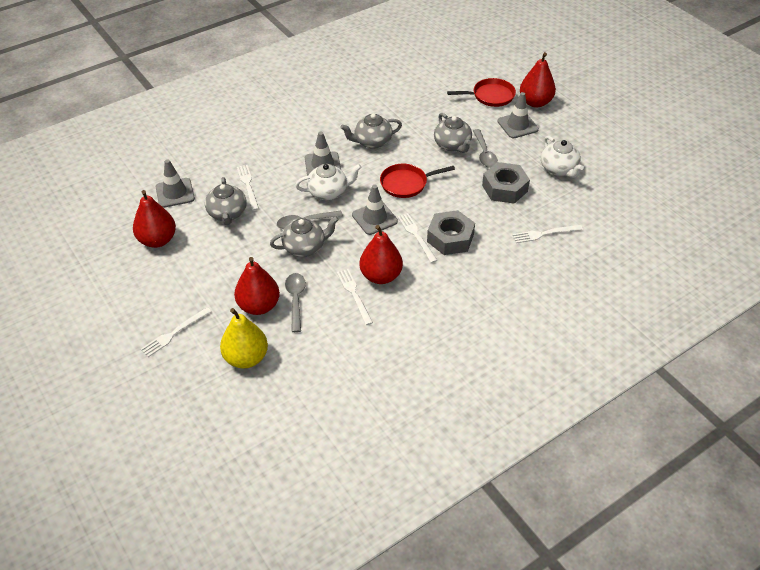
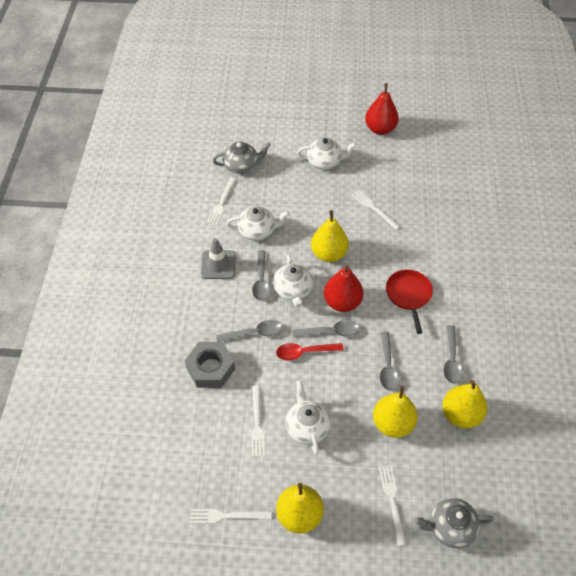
grey nut: 2 -> 1
grey spoon: 3 -> 5
grey teapot: 4 -> 2
grey traffic cone: 4 -> 1
red pan: 2 -> 1
red pear: 4 -> 2
red spoon: 0 -> 1
white teapot: 2 -> 4
yellow pear: 1 -> 4

